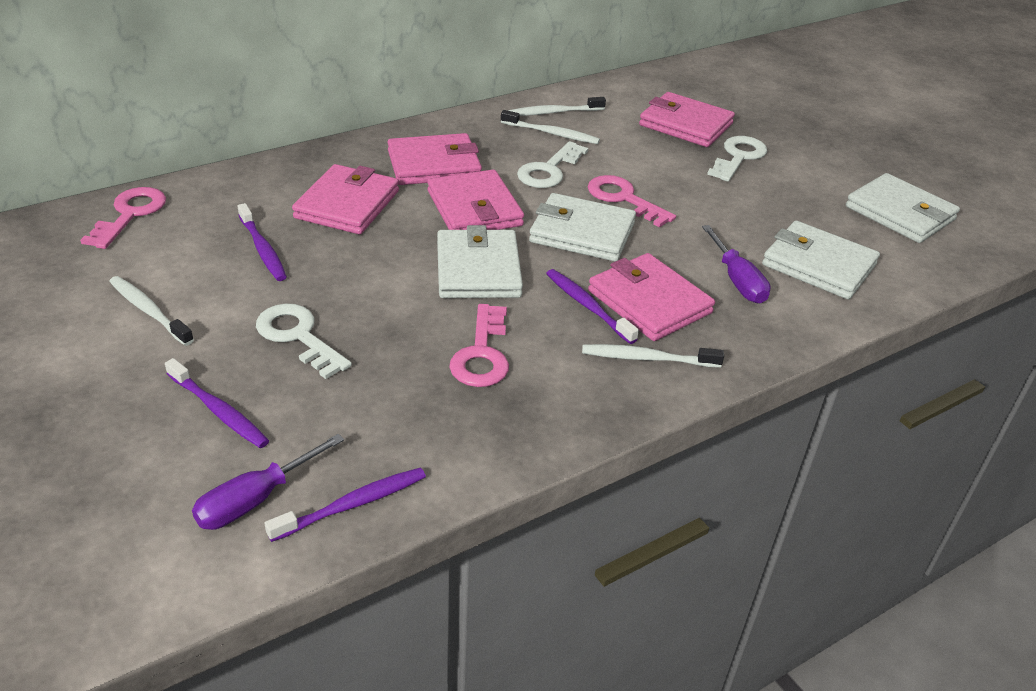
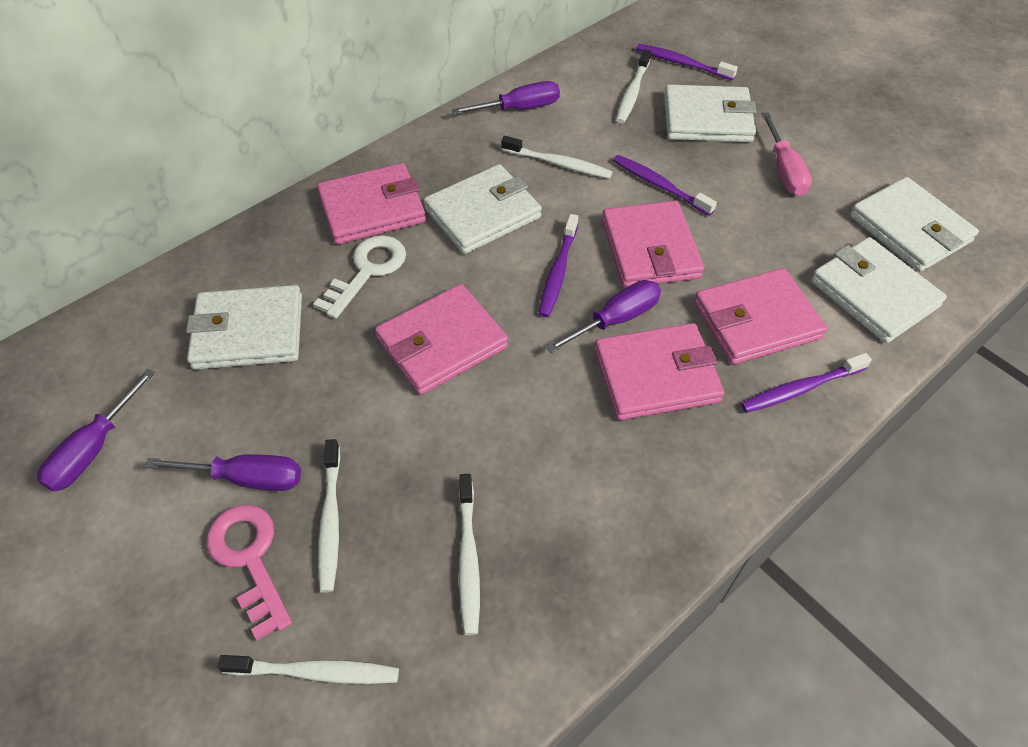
pink key: 3 -> 1
pink screwdriver: 0 -> 1
purple screwdriver: 2 -> 4
white key: 3 -> 1
white toothbrush: 4 -> 5
white wallet: 4 -> 5

